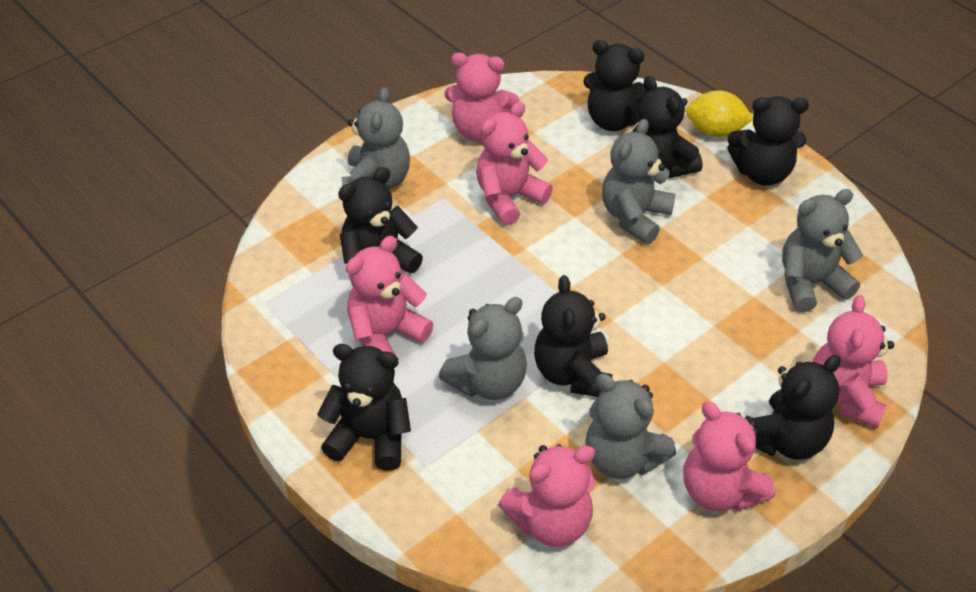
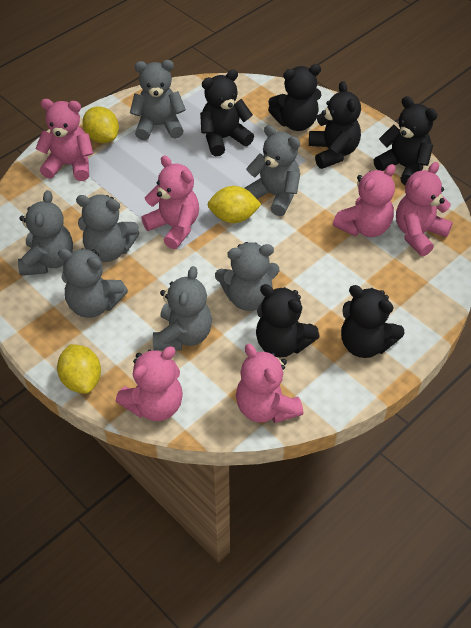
black teddy bear: 7 -> 6
grey teddy bear: 5 -> 7
yellow lemon: 1 -> 3

